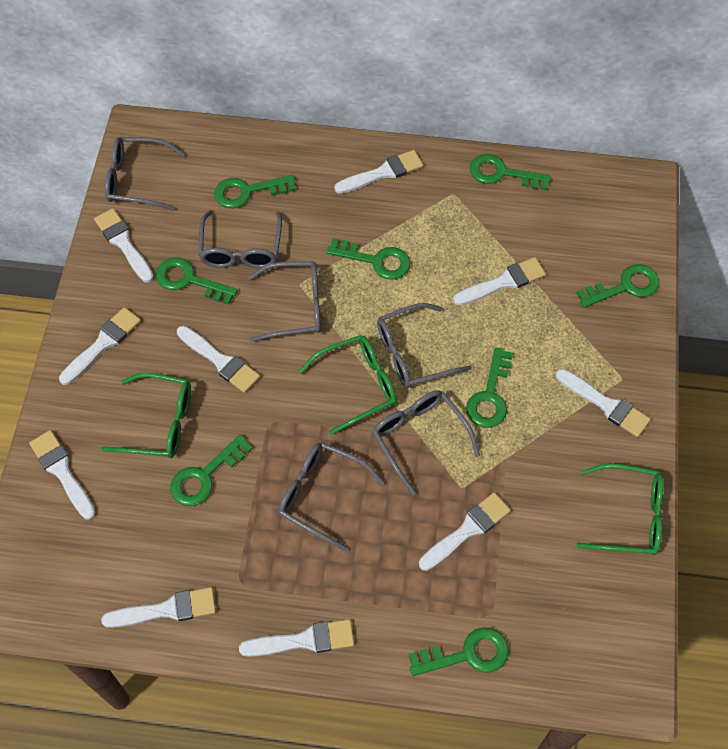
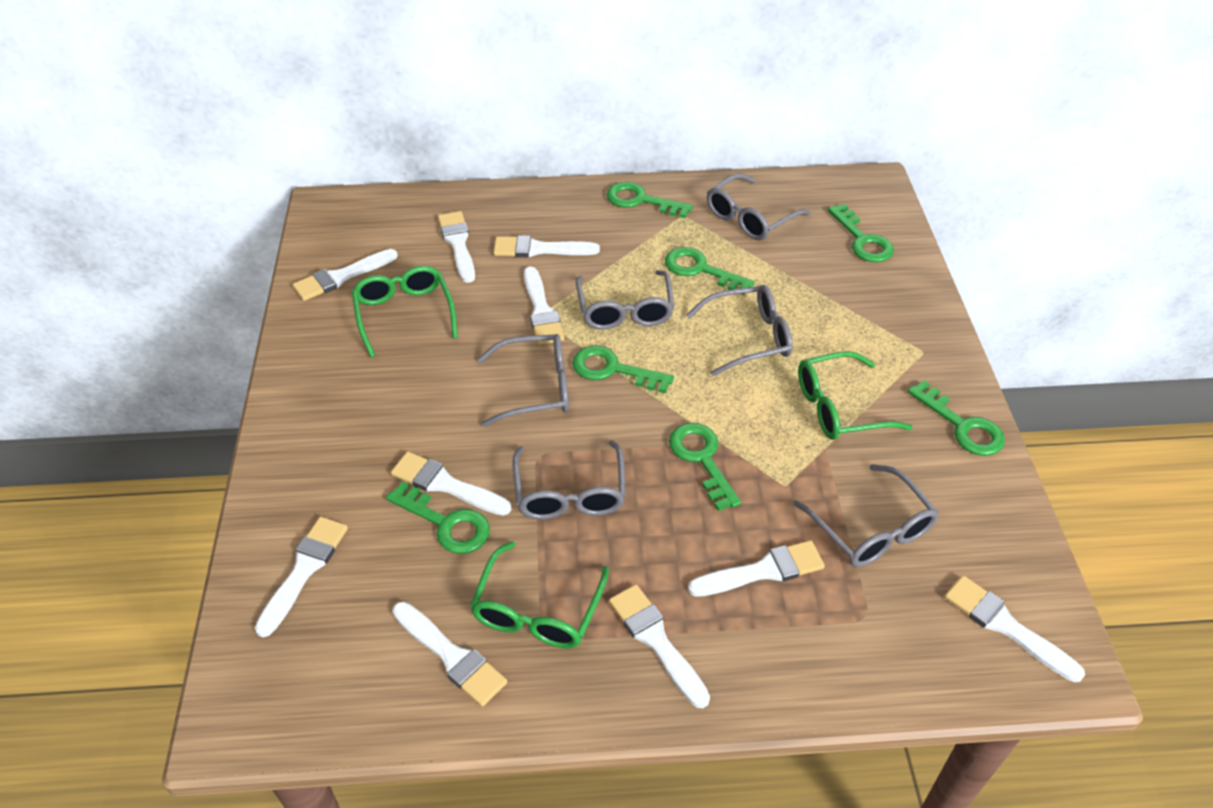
green key: 8 -> 7

